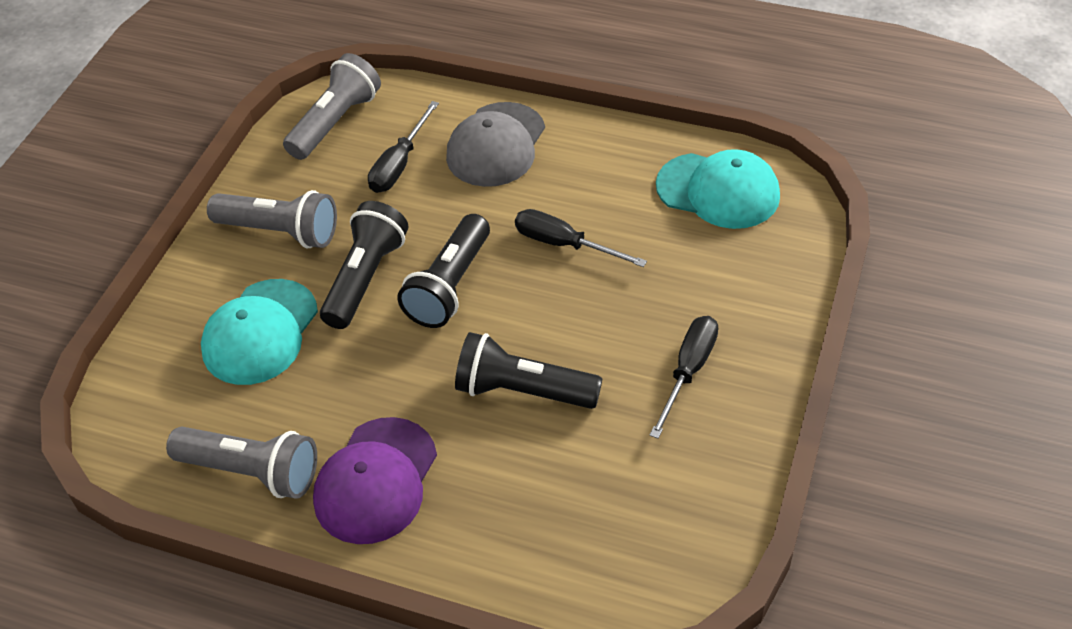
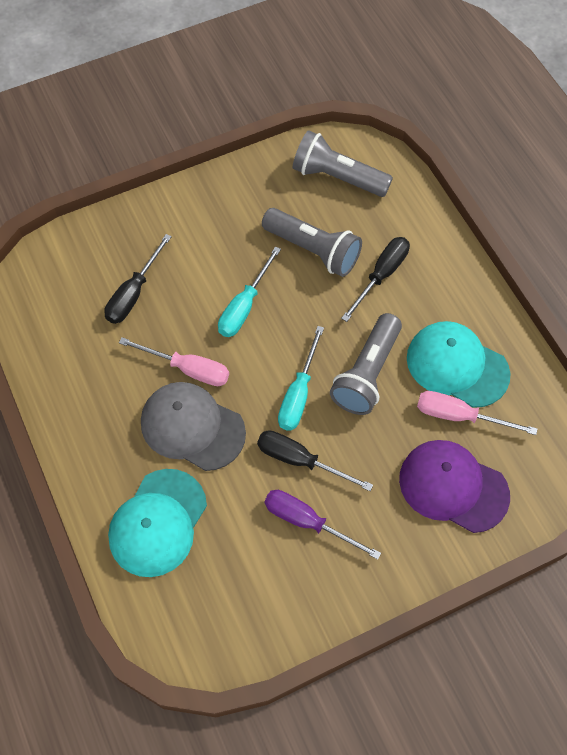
black flashlight: 3 -> 0
pink screwdriver: 0 -> 2
purple screwdriver: 0 -> 1
turquoise screwdriver: 0 -> 2

